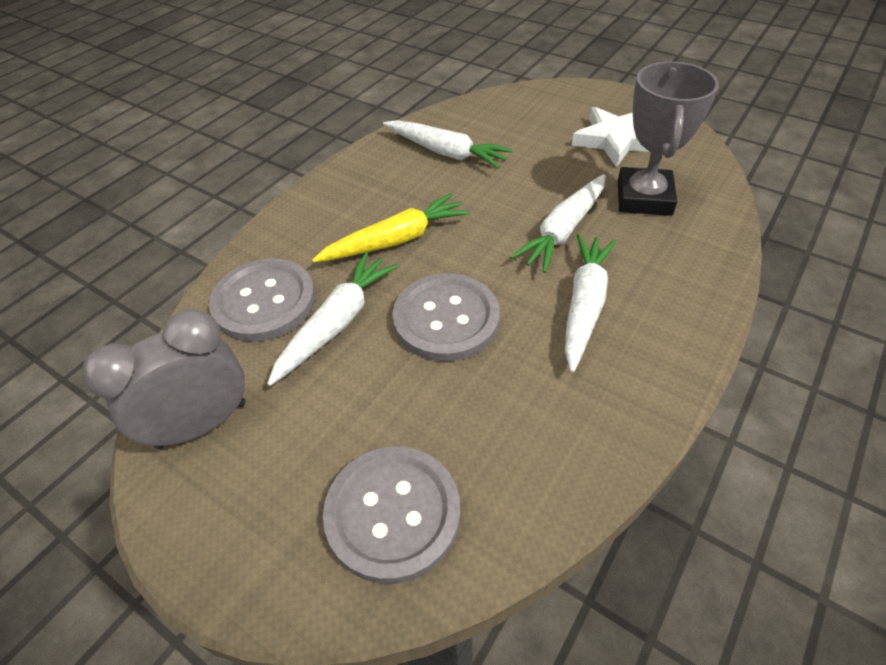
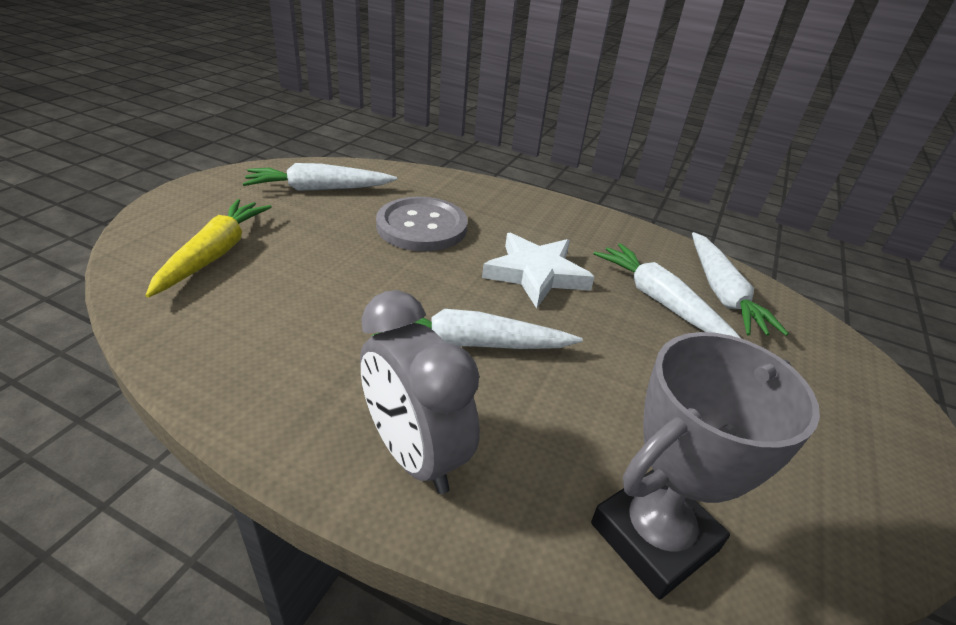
grey button: 3 -> 1

